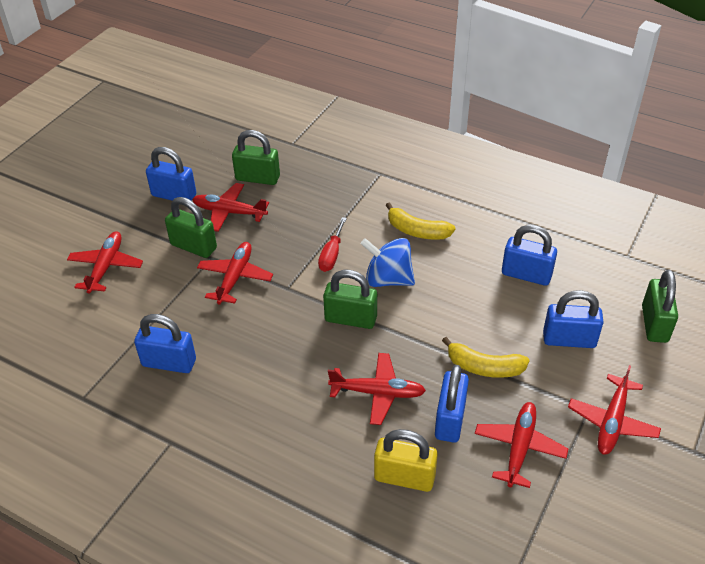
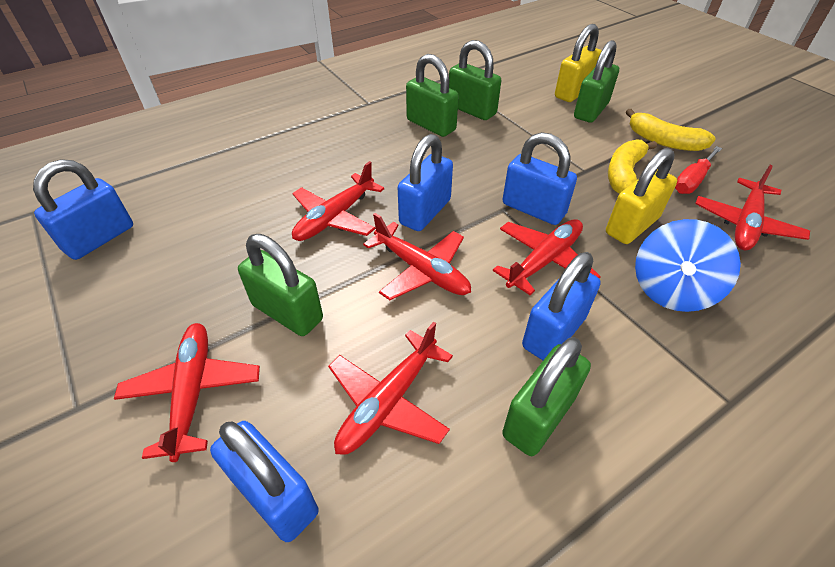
green padlock: 4 -> 5
yellow padlock: 1 -> 2

